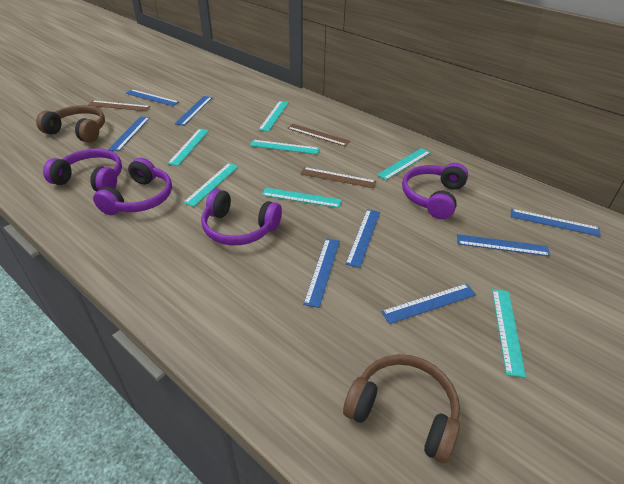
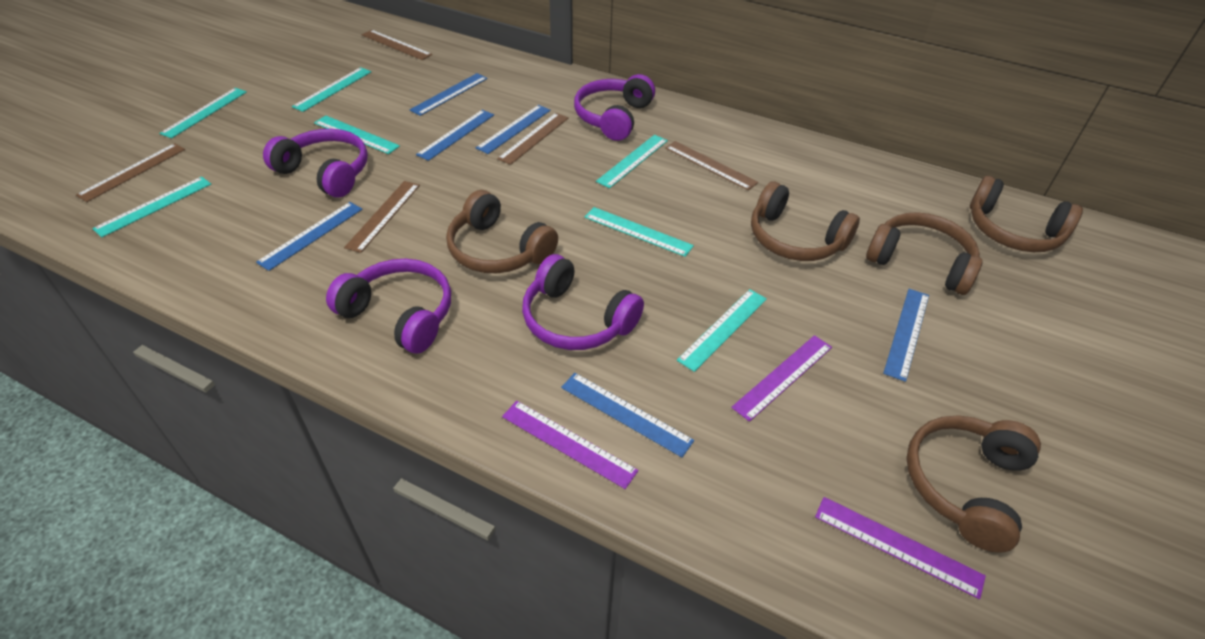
blue ruler: 8 -> 6
brown headphones: 2 -> 5
brown ruler: 3 -> 5
purple ruler: 0 -> 3

